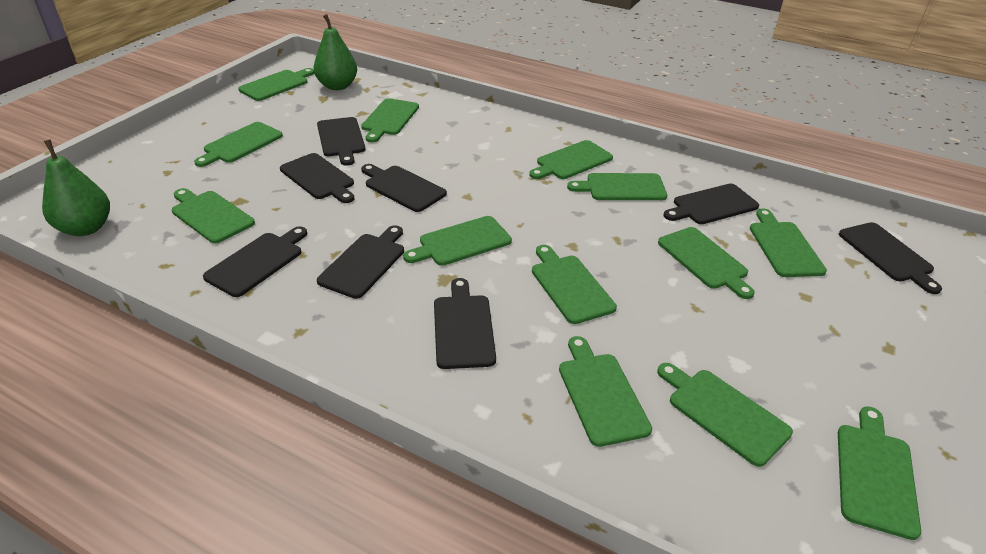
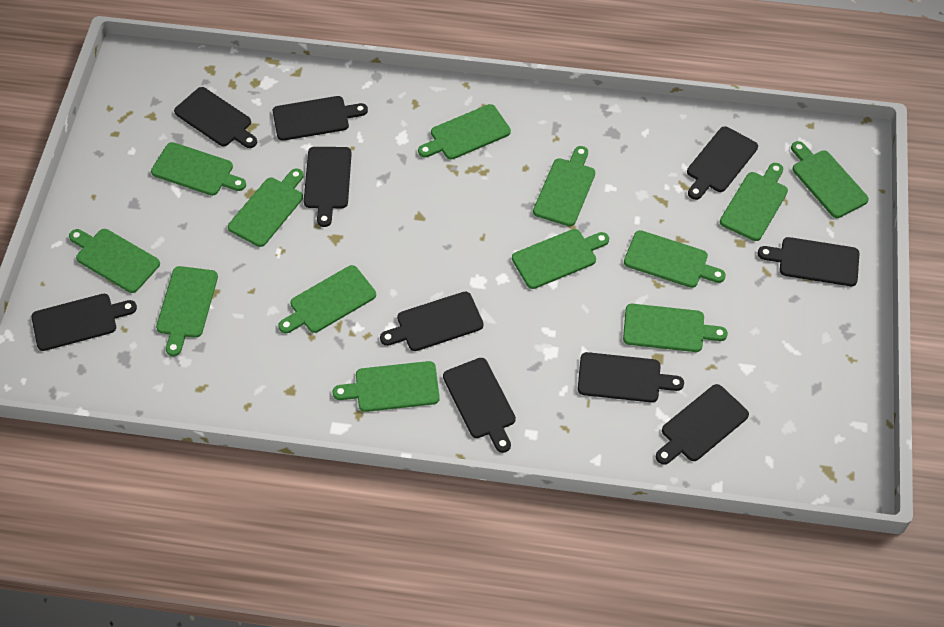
black cutting board: 8 -> 10
green pear: 2 -> 0

